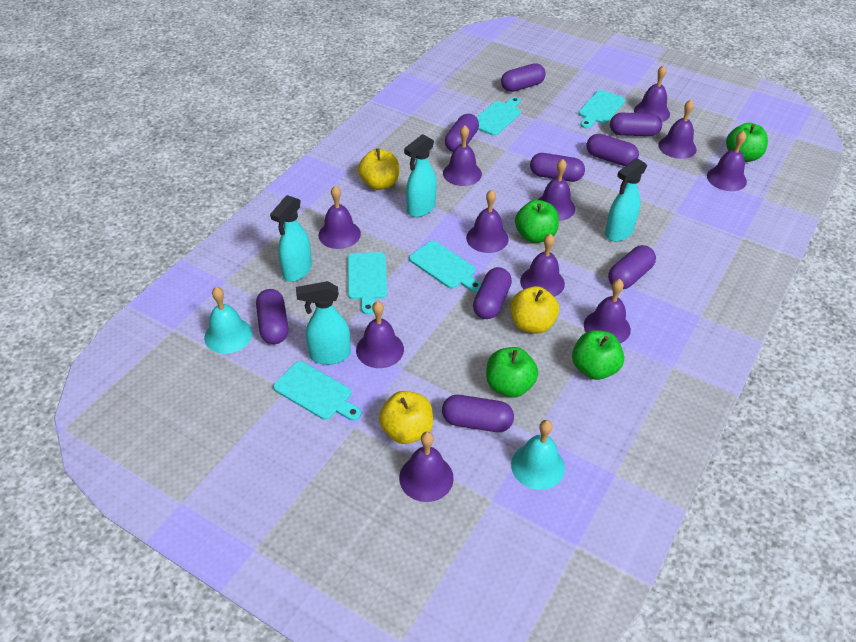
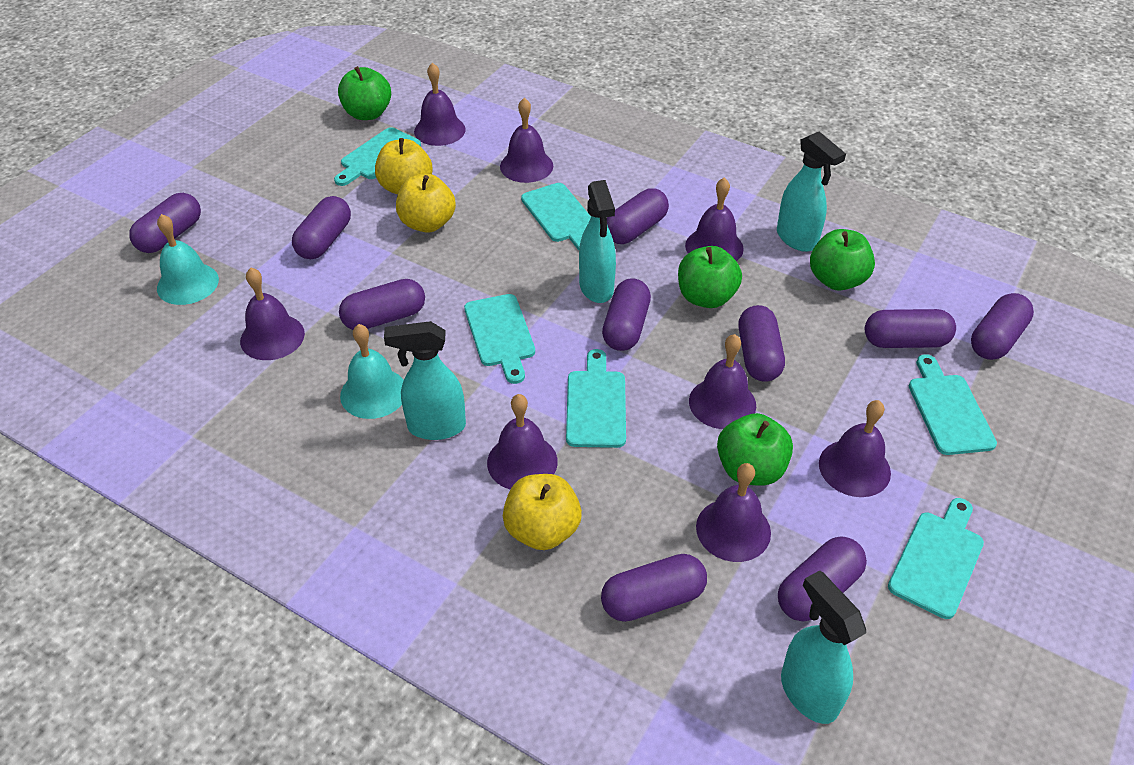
purple bell: 11 -> 8
purple capsule: 9 -> 10
turquoise cutting board: 5 -> 6

